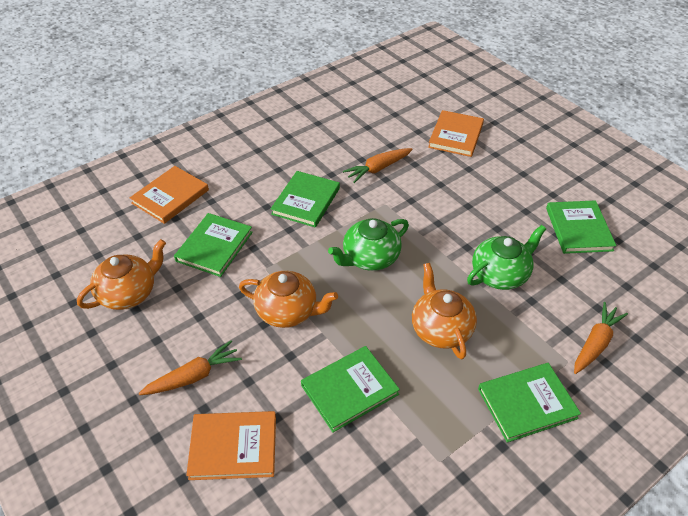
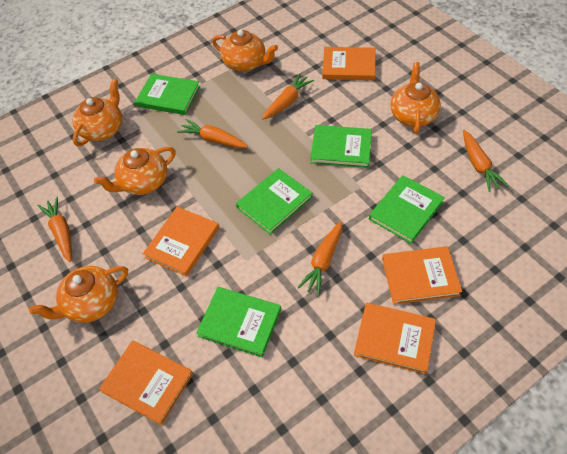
green teapot: 2 -> 0
orange book: 3 -> 5
orange carrot: 3 -> 5
orange teapot: 3 -> 5

